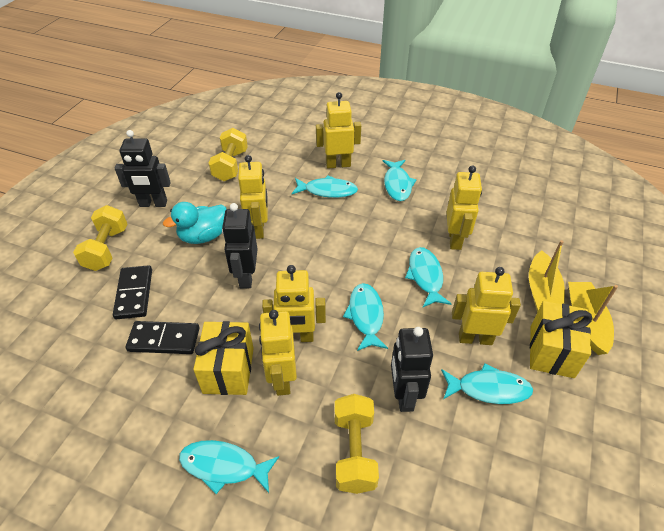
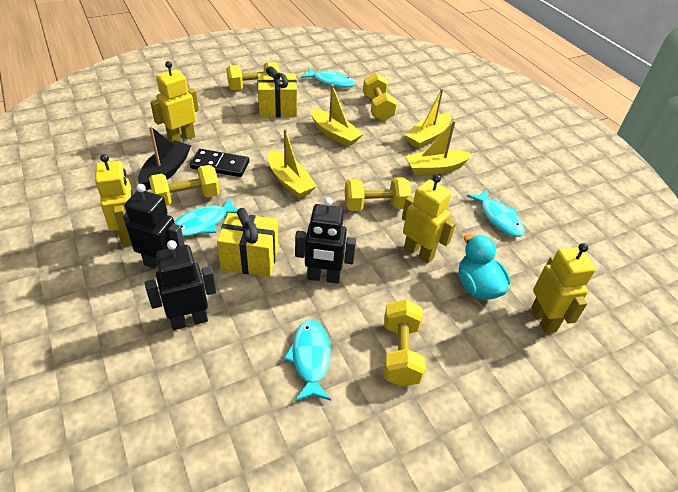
black boat: 0 -> 1
black domino: 2 -> 1
turquoise fish: 6 -> 4
yellow boat: 2 -> 4
yellow dumbbell: 3 -> 5
yellow robot: 6 -> 4

